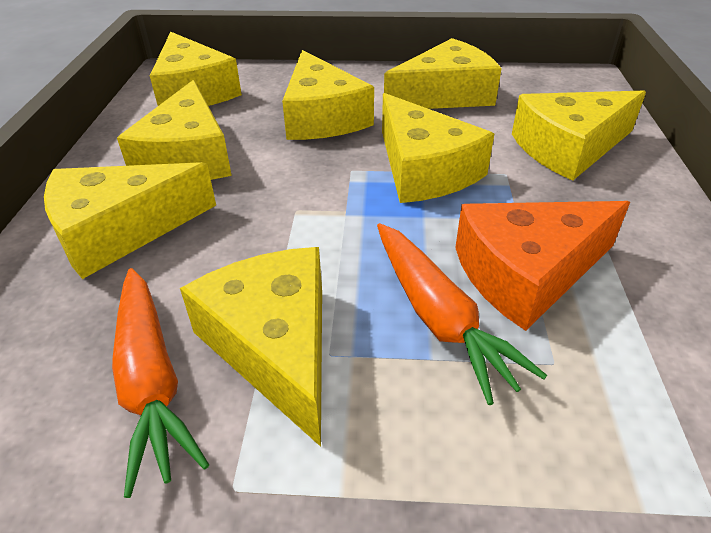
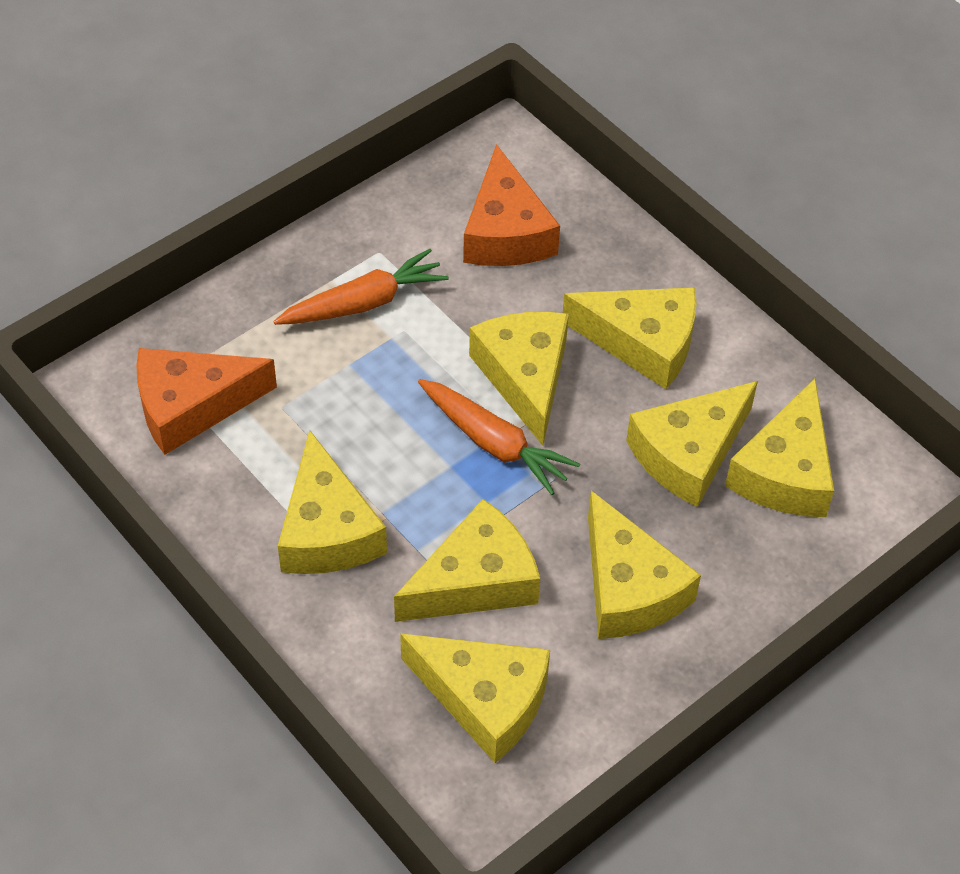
orange cheese: 1 -> 2

